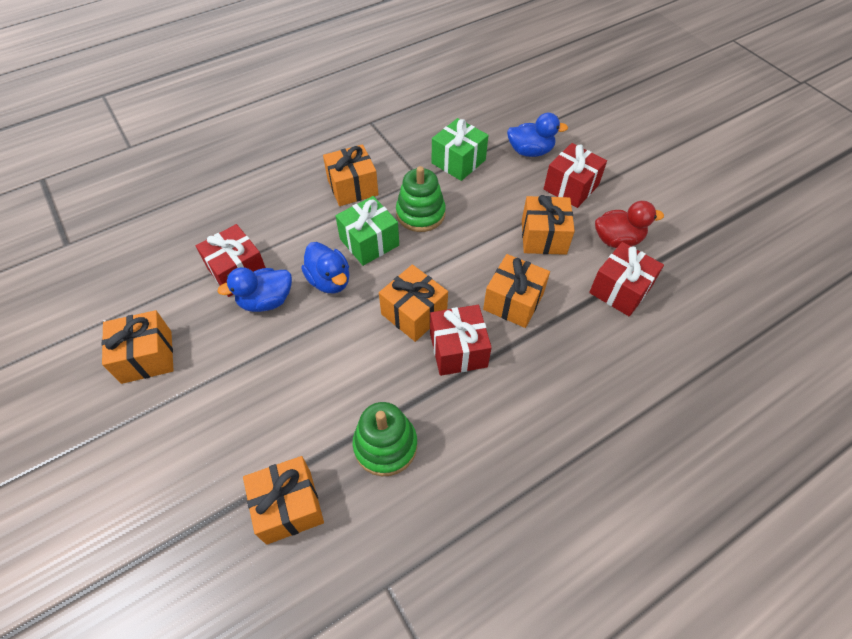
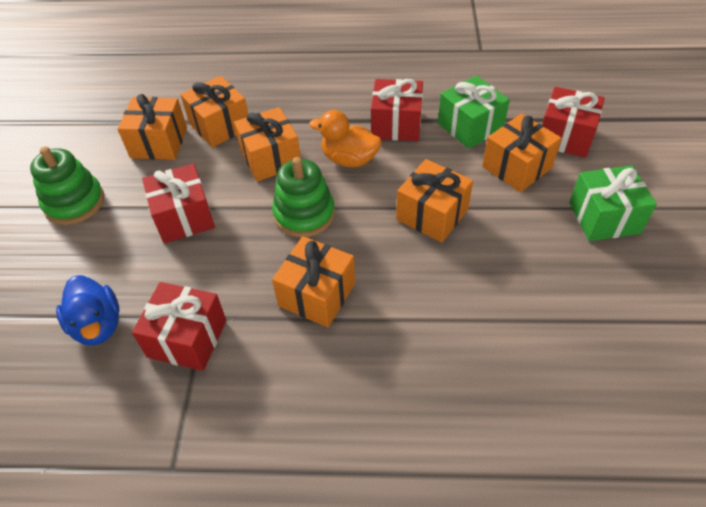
blue duck: 3 -> 1
orange duck: 0 -> 1
red duck: 1 -> 0

